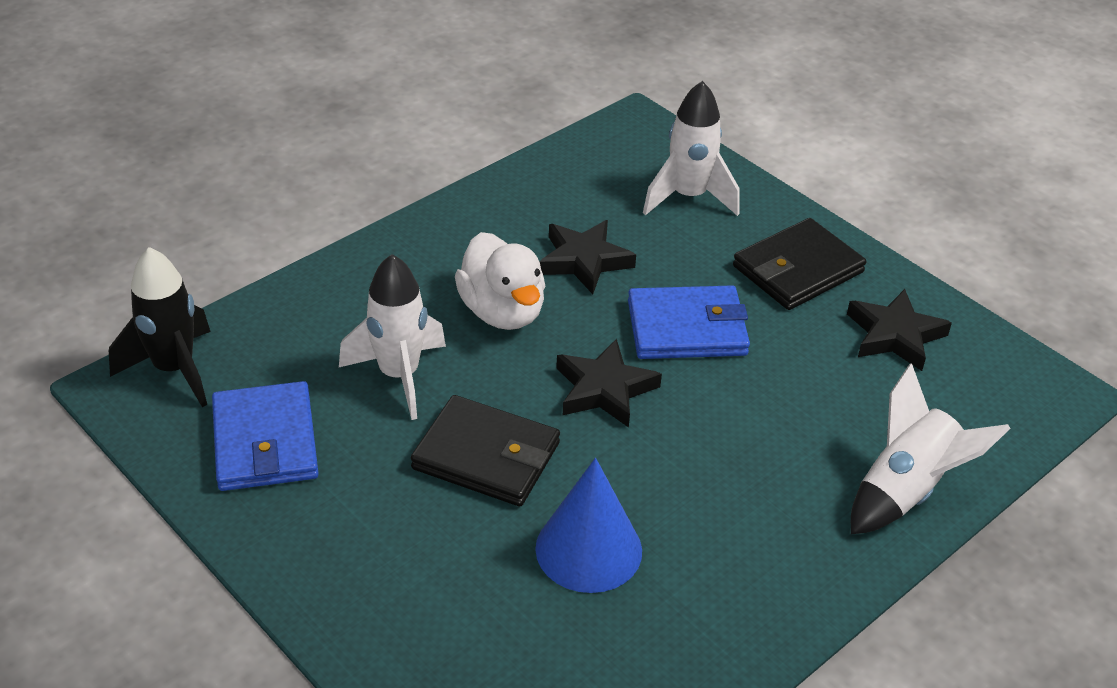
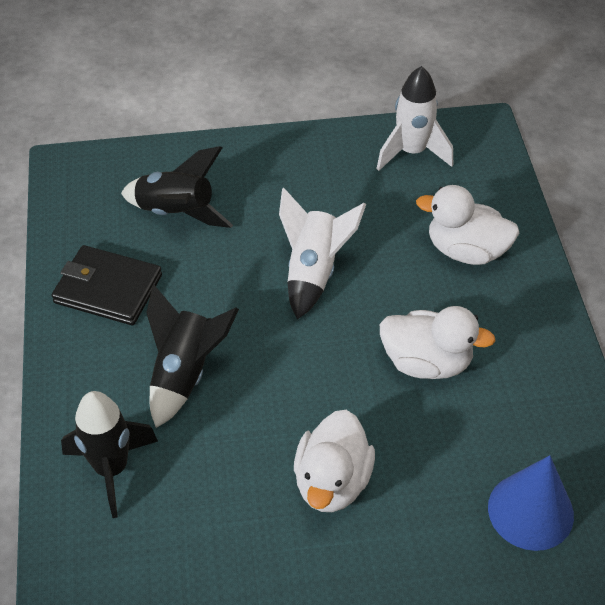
black rocket: 1 -> 3
black star: 3 -> 0
black wallet: 2 -> 1
blue wallet: 2 -> 0
white duck: 1 -> 3
white rocket: 3 -> 2

